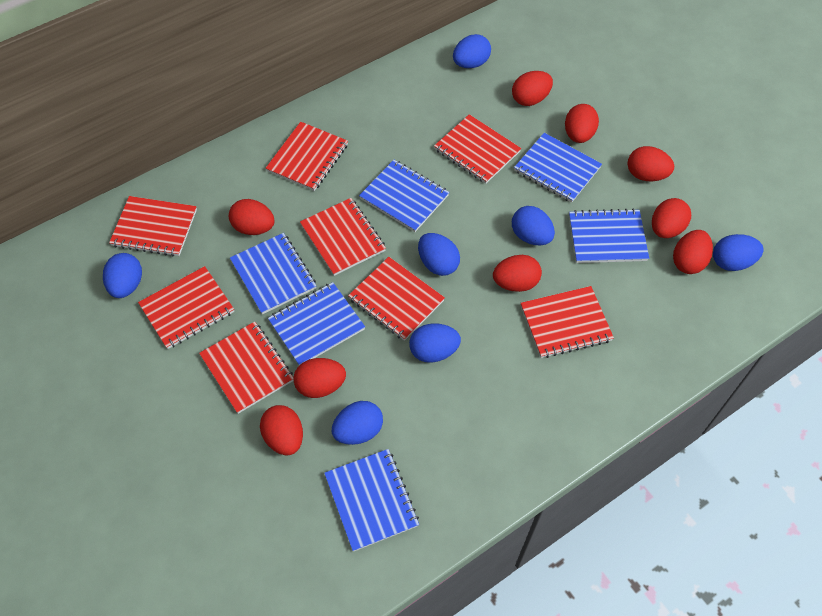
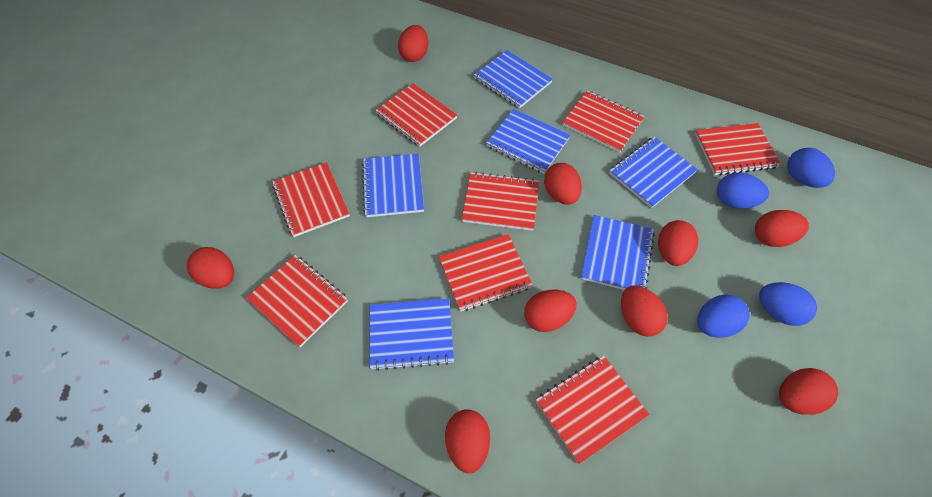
blue egg: 7 -> 4

